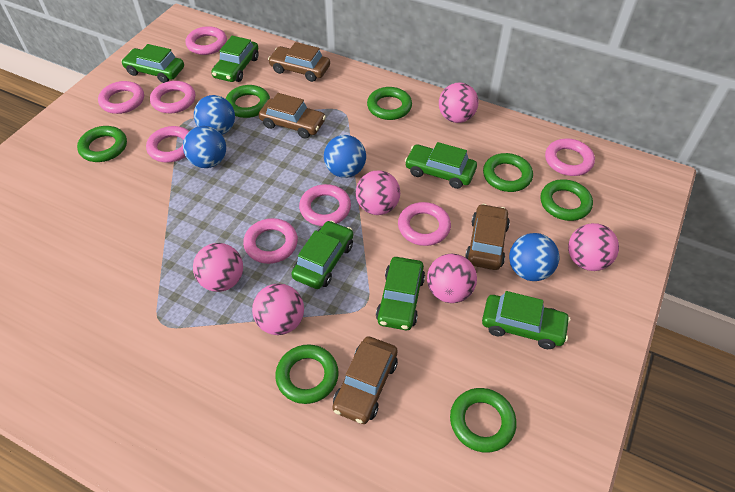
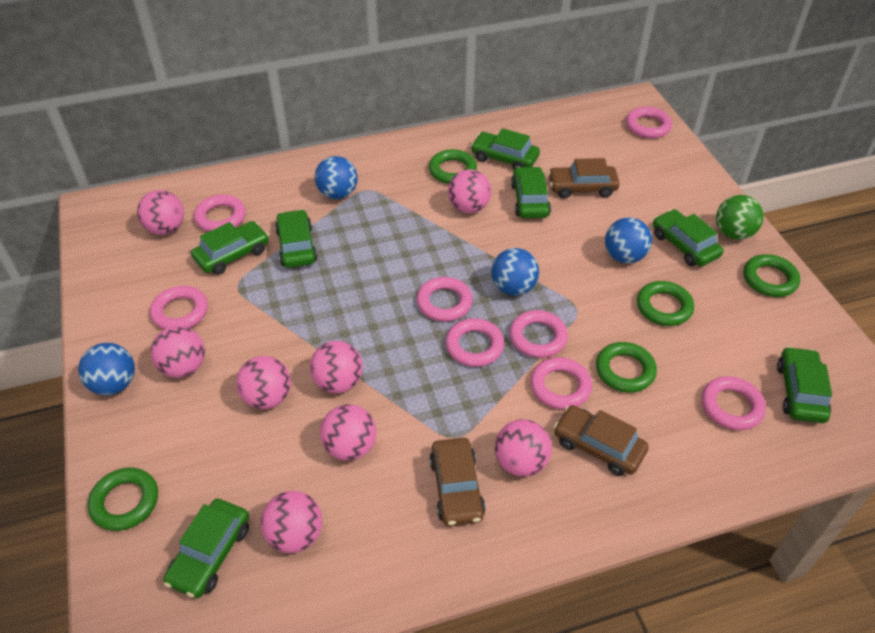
brown car: 4 -> 3
green ball: 0 -> 1
green car: 6 -> 7
green ring: 7 -> 5
pink ball: 6 -> 8

